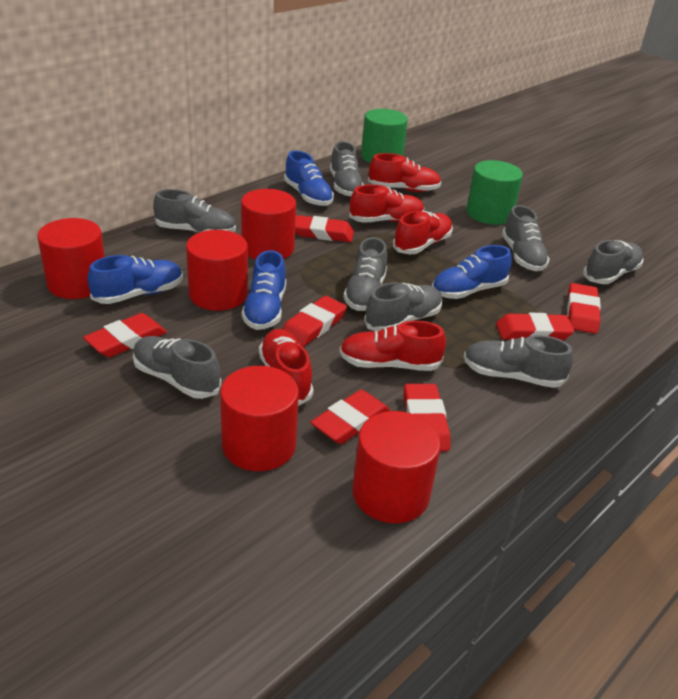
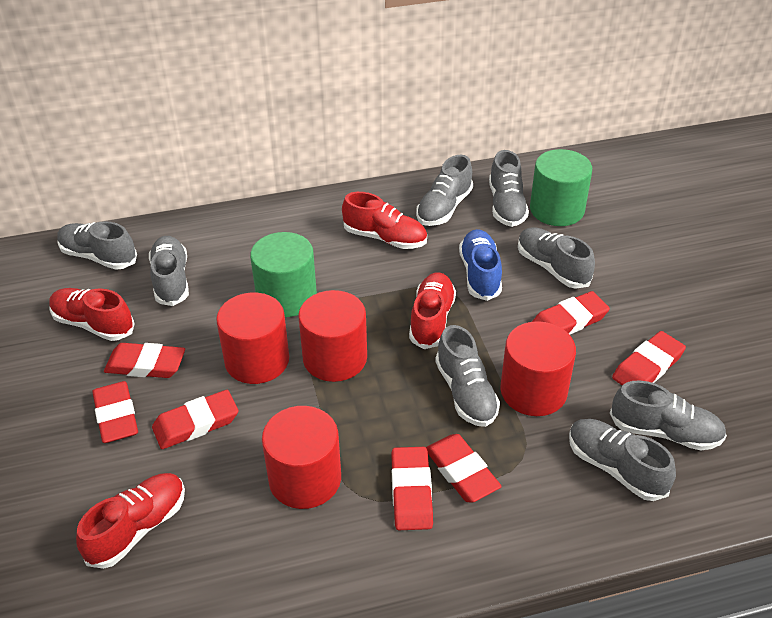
blue shoe: 4 -> 1
red cylinder: 5 -> 4
red shoe: 5 -> 4

